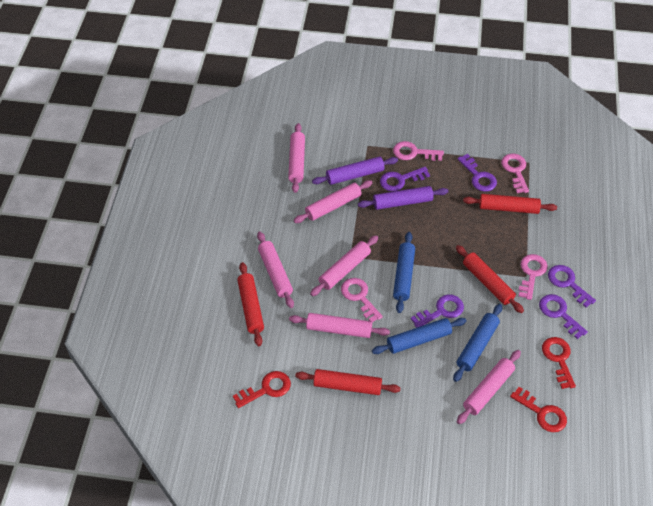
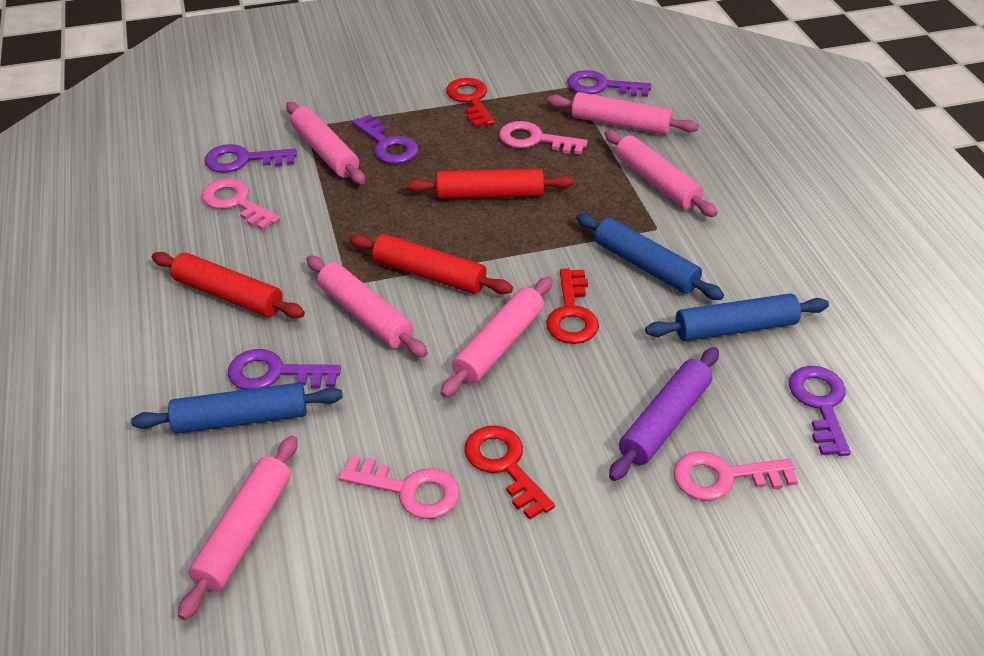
purple rolling pin: 2 -> 1
red rolling pin: 4 -> 3

